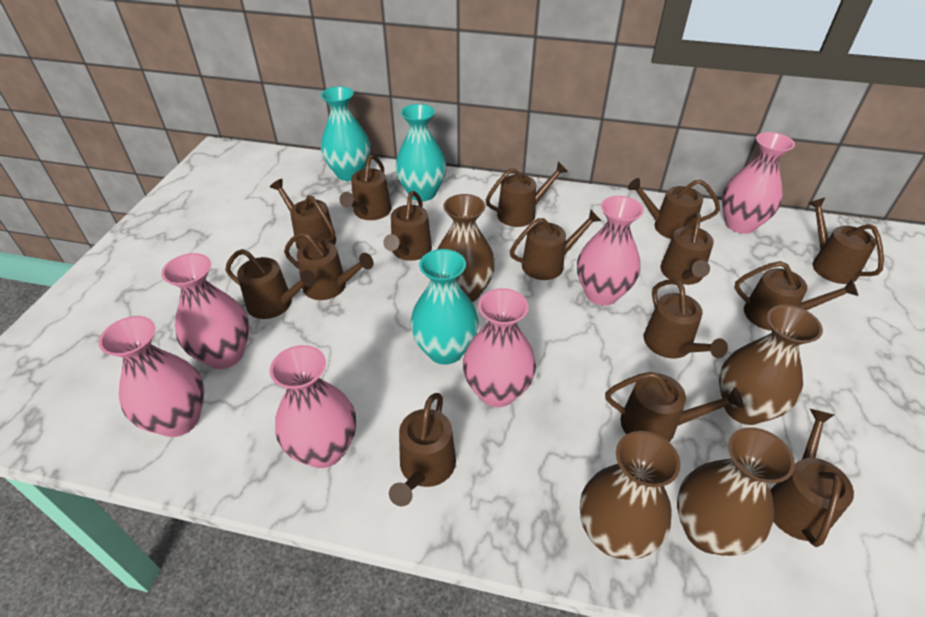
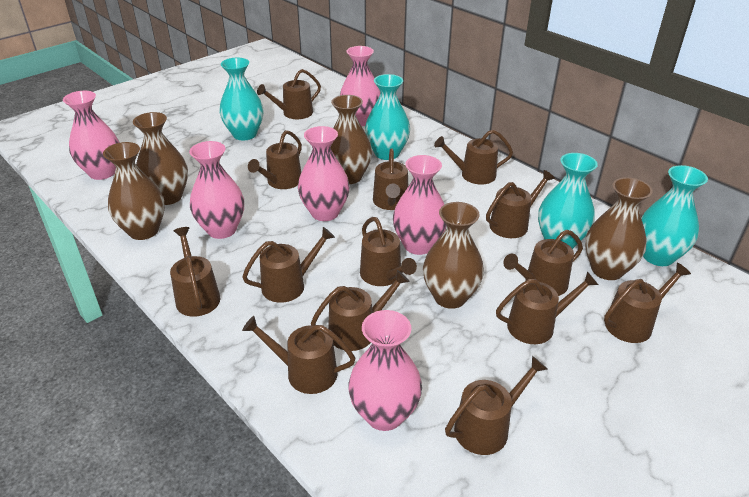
brown vase: 4 -> 5
brown watering can: 15 -> 14
turquoise vase: 3 -> 4

